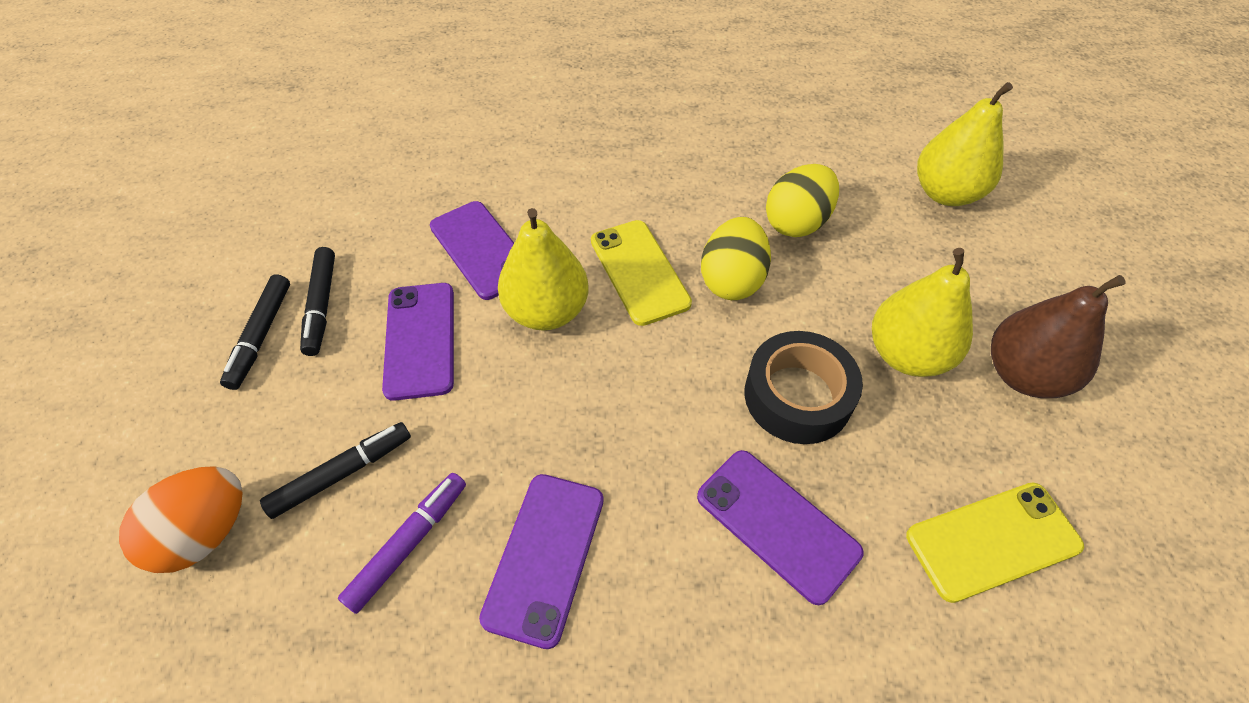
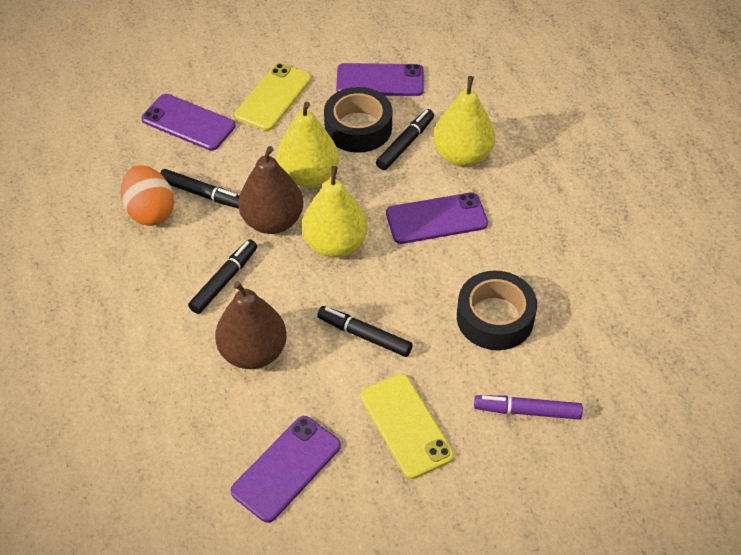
black marker: 3 -> 4
black tape: 1 -> 2
brown pear: 1 -> 2
yellow egg: 2 -> 0

